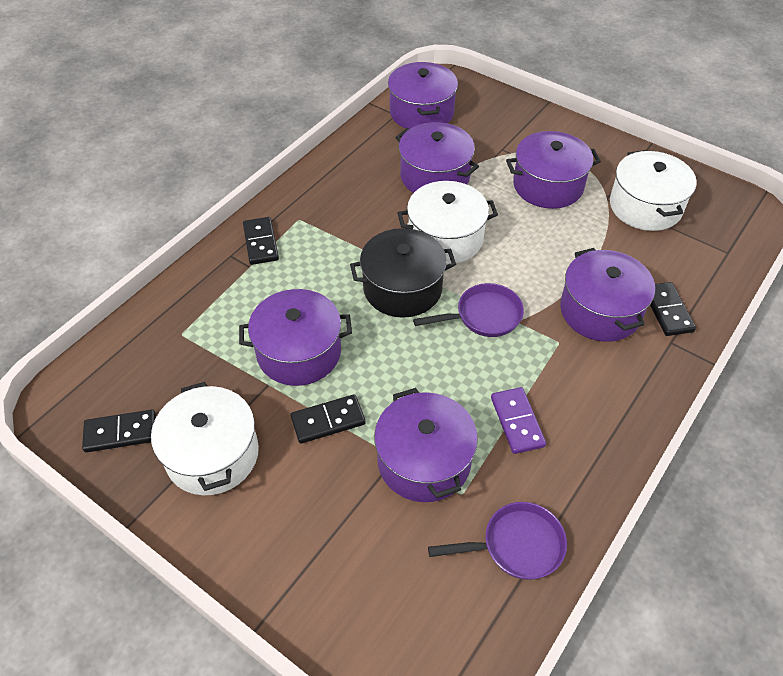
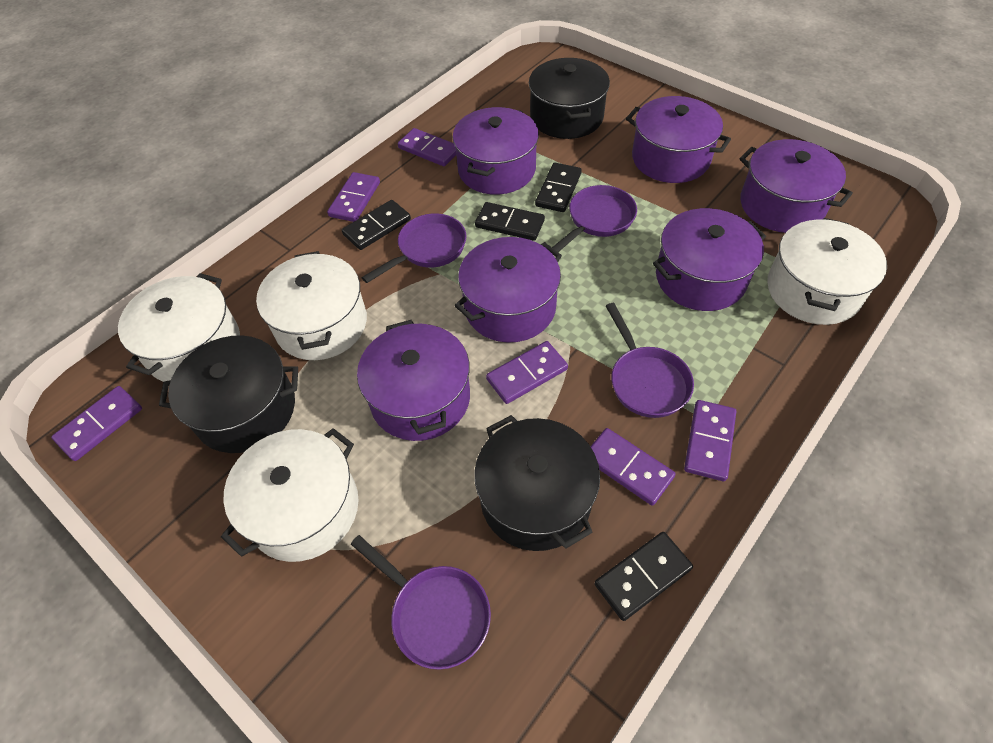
black pot: 1 -> 3
purple domino: 1 -> 6
purple pan: 2 -> 4
white pot: 3 -> 4

